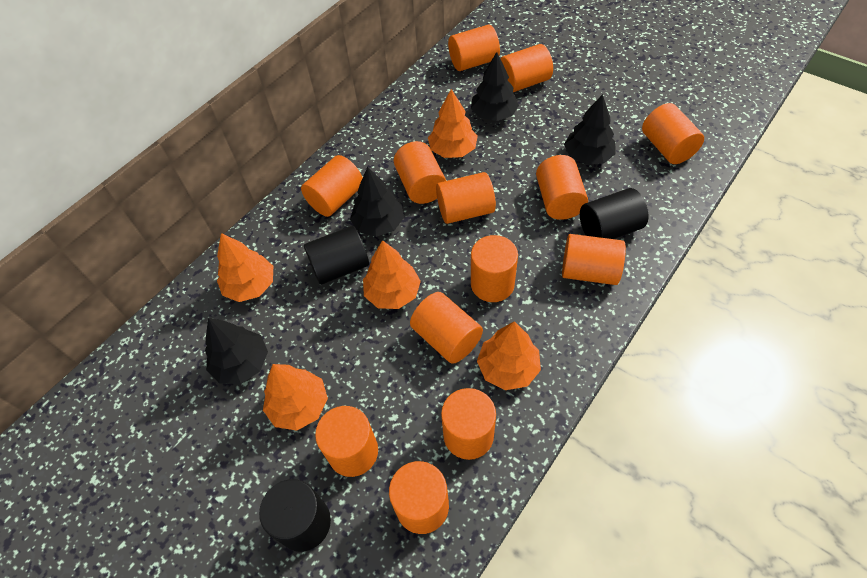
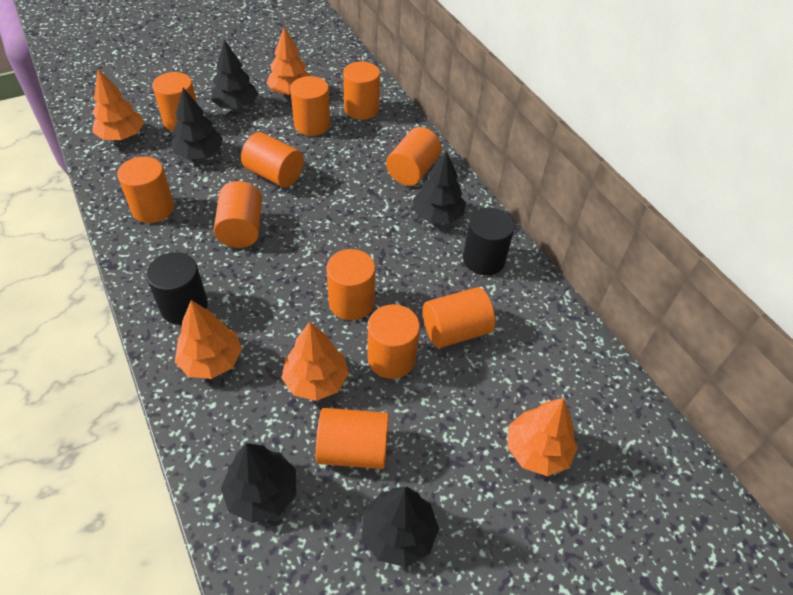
black cylinder: 3 -> 2
black tree: 4 -> 5
orange cylinder: 13 -> 11

